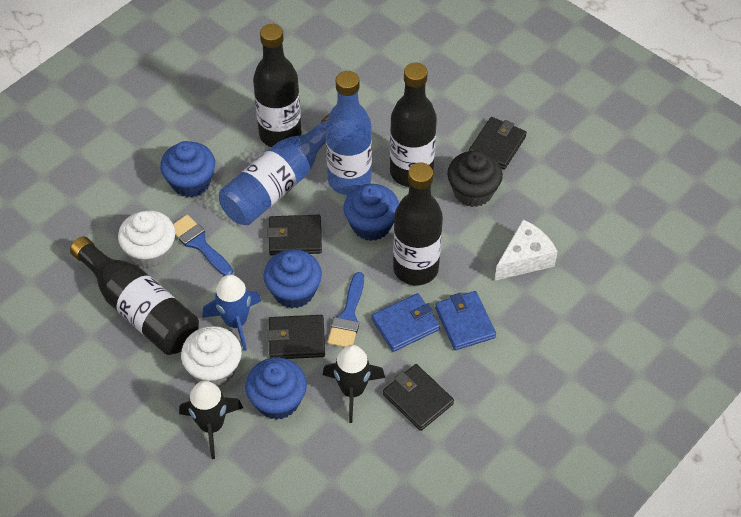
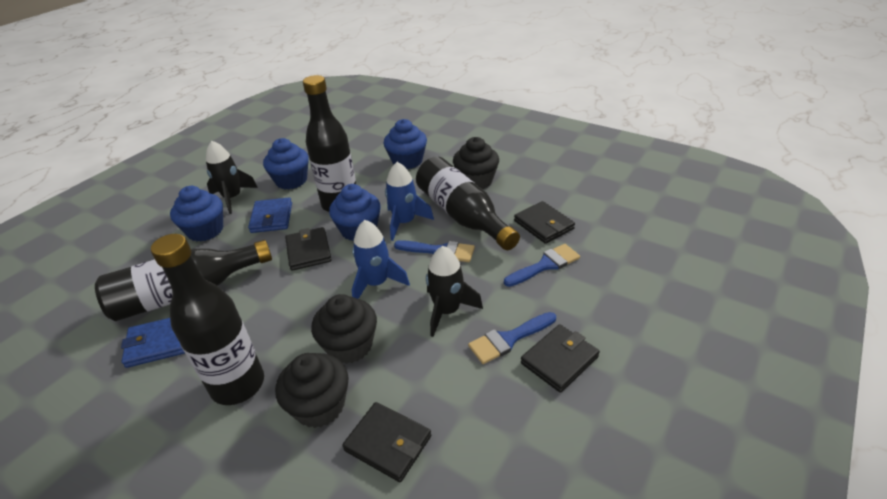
black cupcake: 1 -> 3
blue bottle: 2 -> 0
blue brush: 2 -> 3
blue rocket: 1 -> 2
white cheese: 1 -> 0
white cupcake: 2 -> 0

